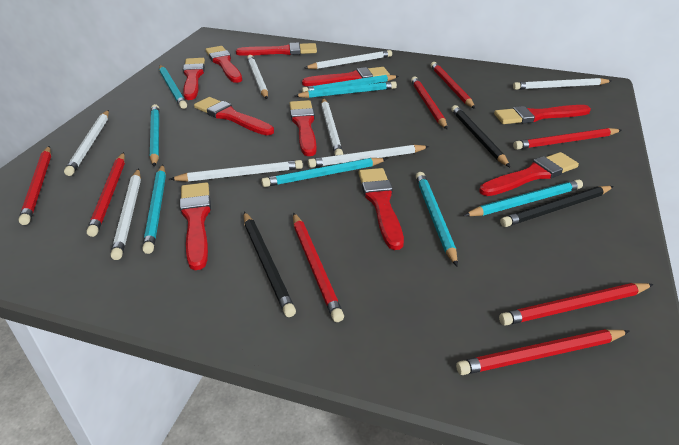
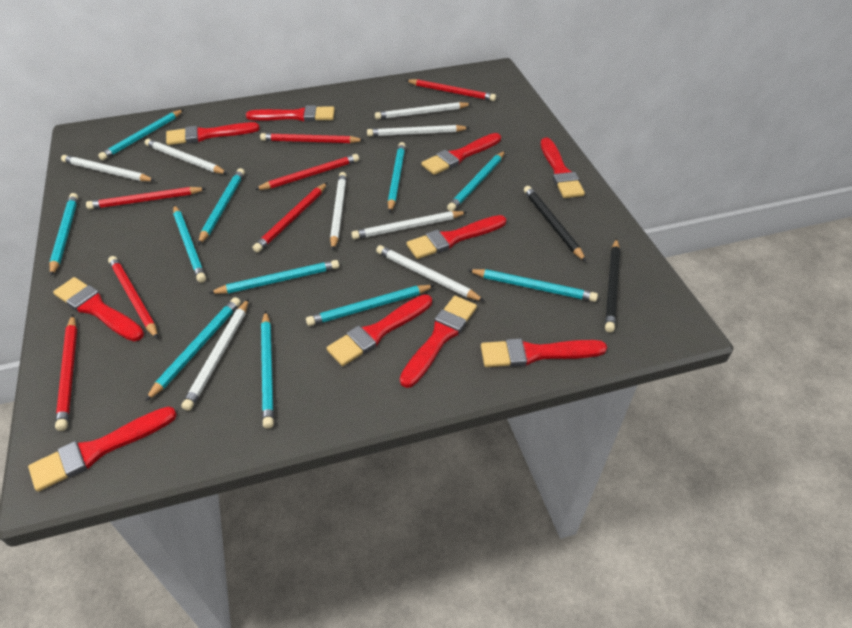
black pencil: 3 -> 2
red pencil: 8 -> 7
turquoise pencil: 8 -> 11

